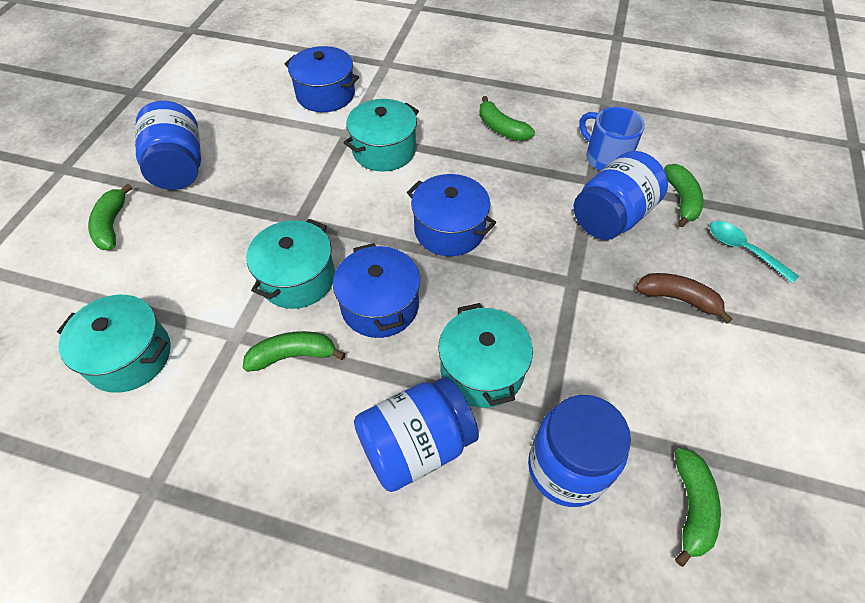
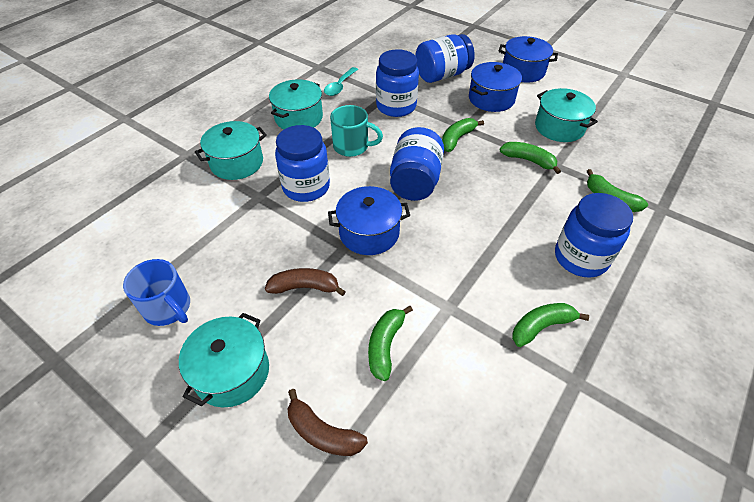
blue jar: 4 -> 5
brown banana: 1 -> 2
turquoise mug: 0 -> 1

